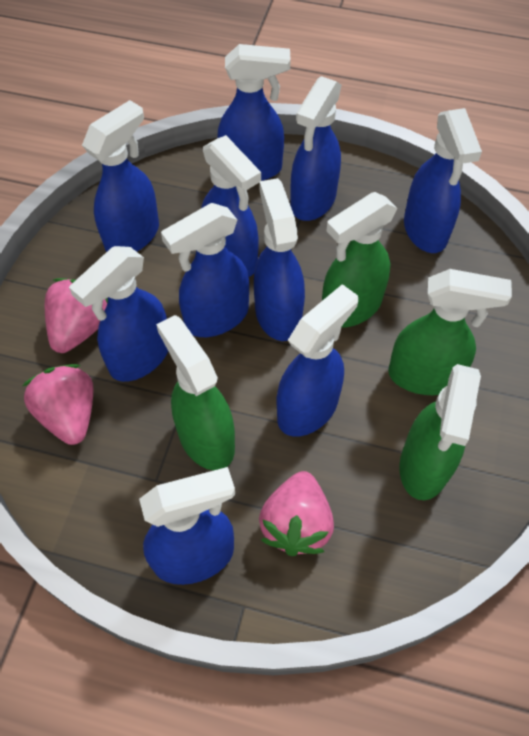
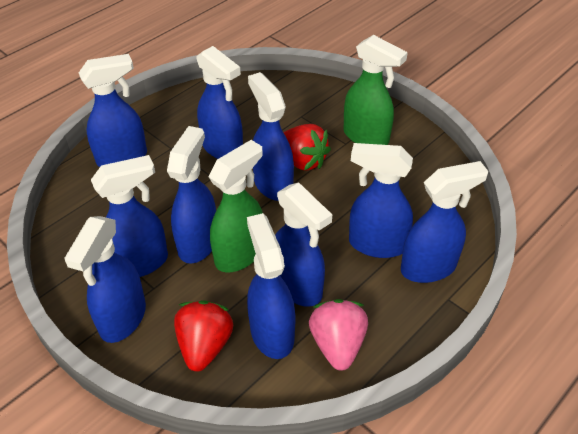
green spray bottle: 4 -> 2
pink strawberry: 3 -> 1
red strawberry: 0 -> 2

